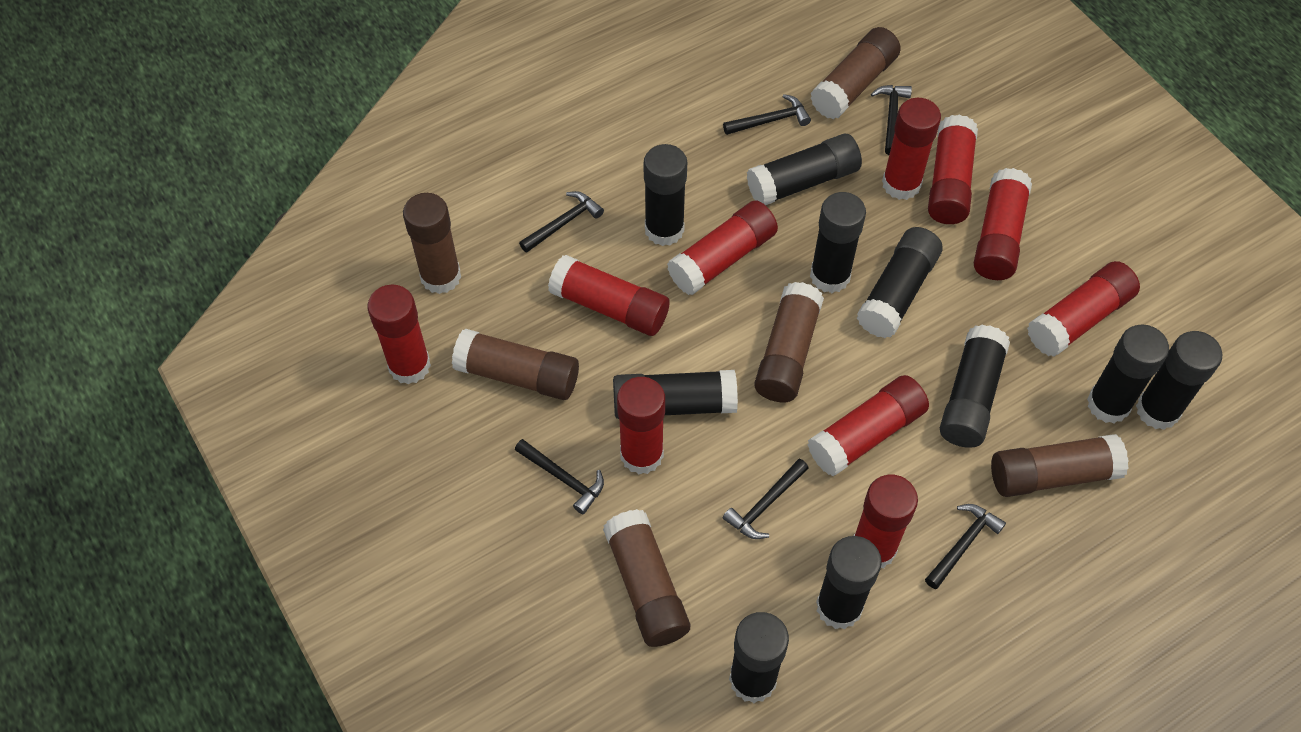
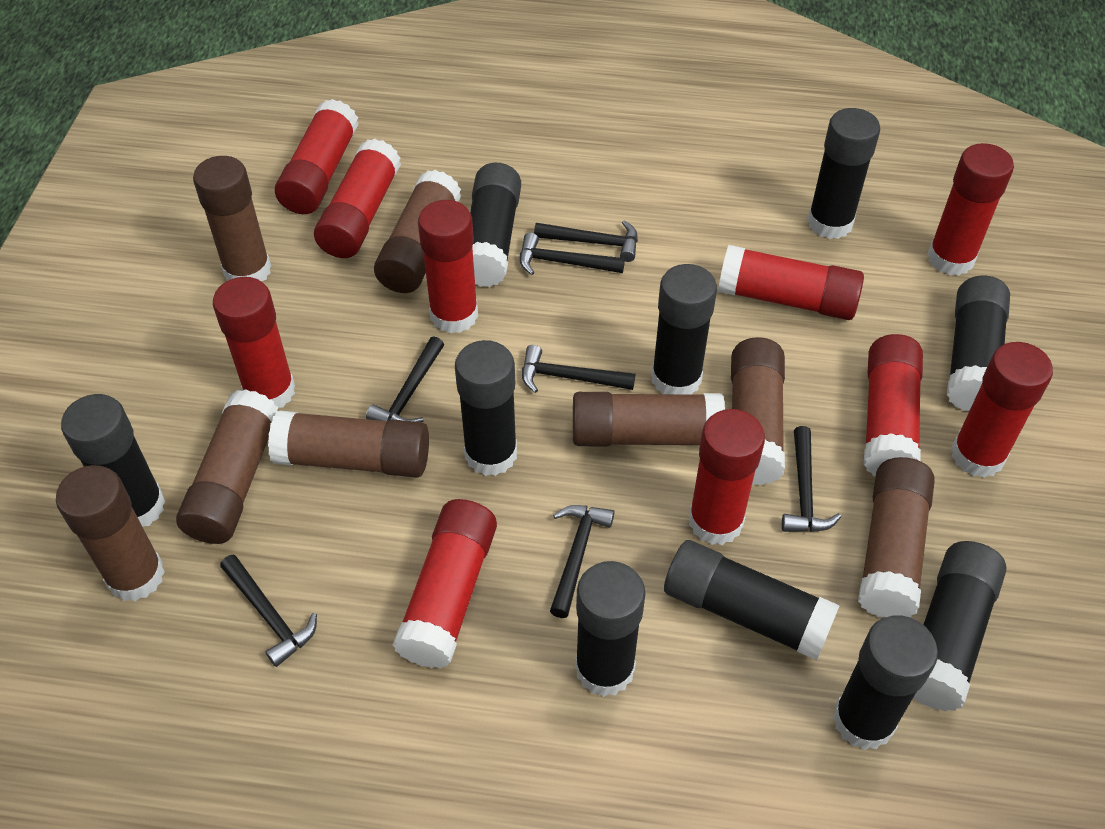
black hammer: 6 -> 7
brown glue stick: 6 -> 8

